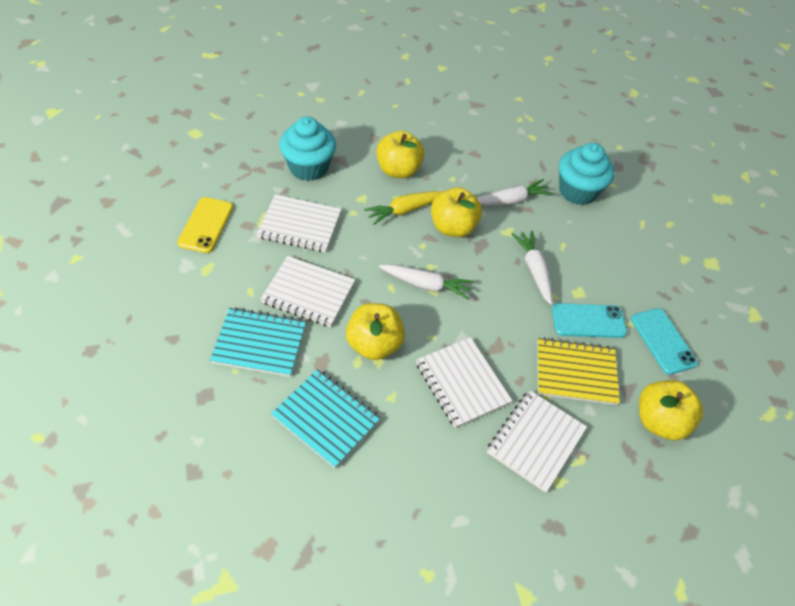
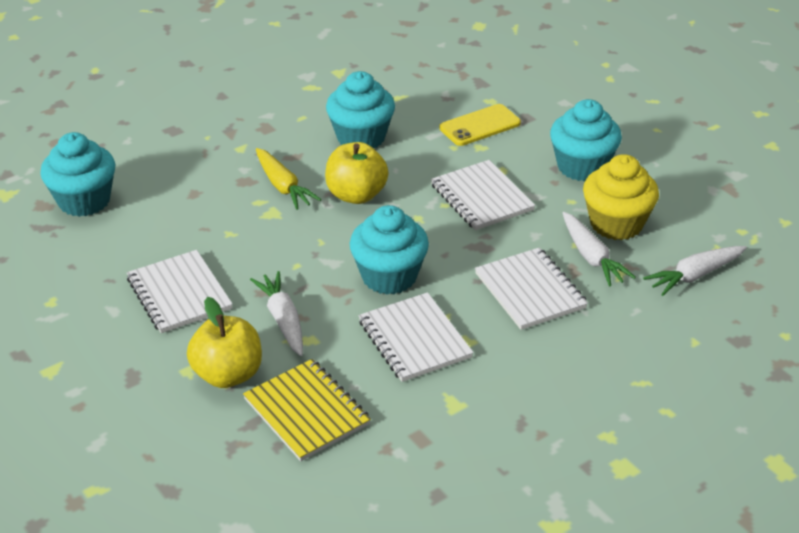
turquoise cupcake: 2 -> 4
turquoise notebook: 2 -> 0
turquoise phone: 2 -> 0
yellow apple: 4 -> 2
yellow cupcake: 0 -> 1

